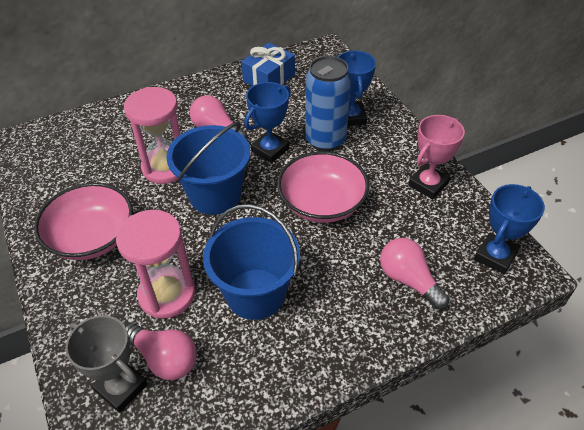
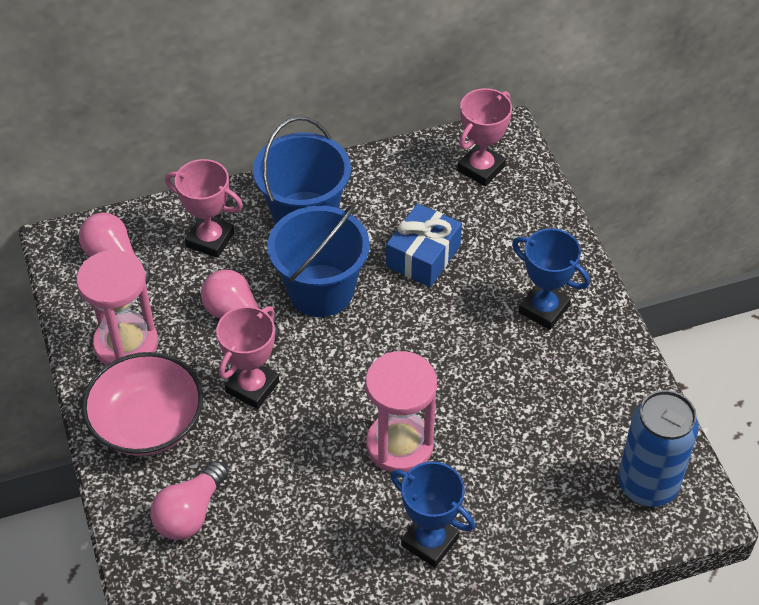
blue trophy: 3 -> 2
grey trophy: 1 -> 0
pink bowl: 2 -> 1
pink trophy: 1 -> 3

